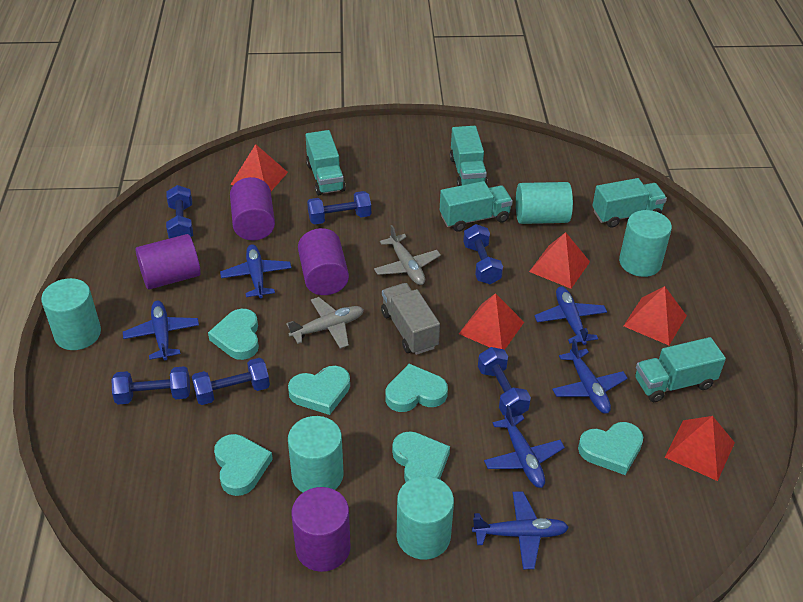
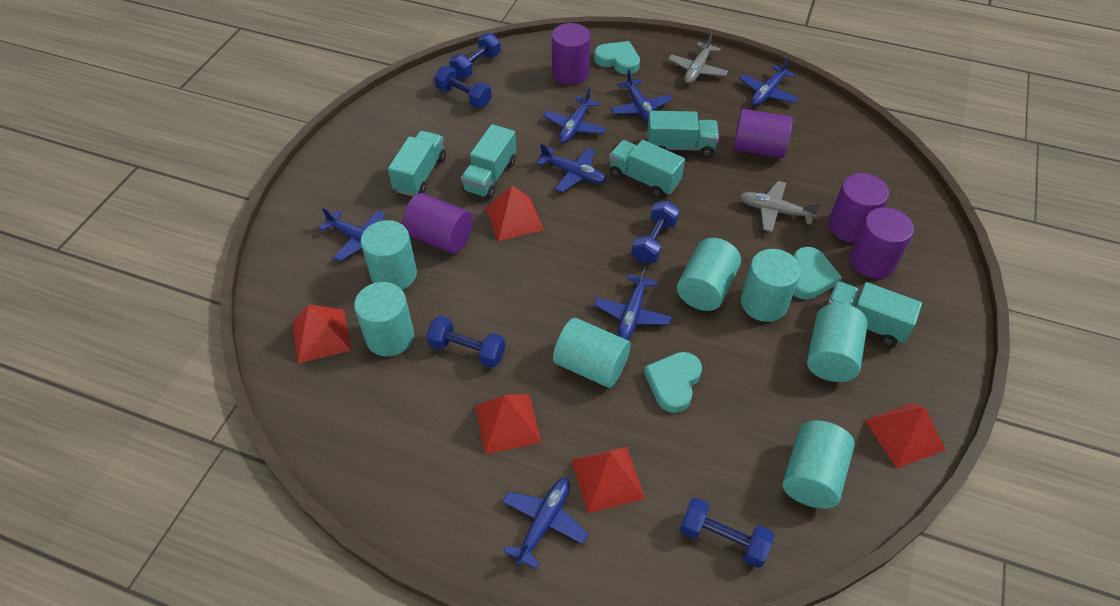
blue dumbbell: 6 -> 5
blue plane: 6 -> 7
grey truck: 1 -> 0
purple cylinder: 4 -> 5
turquoise cylinder: 5 -> 7
turquoise heart: 6 -> 3

